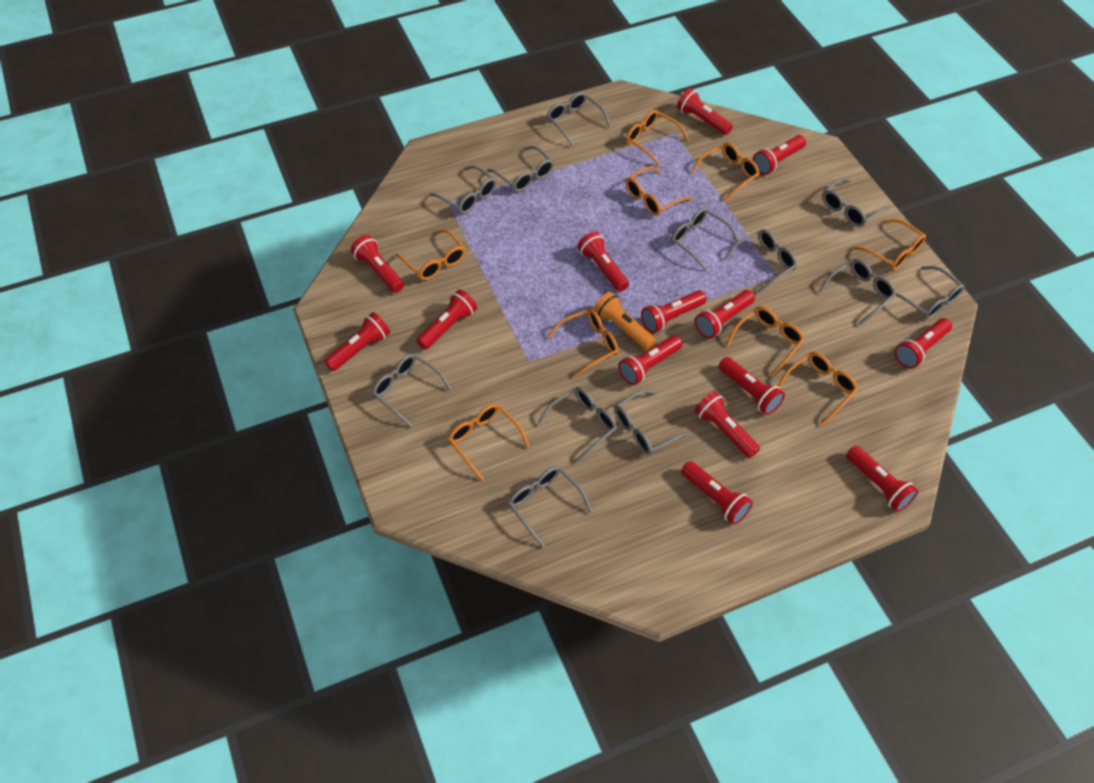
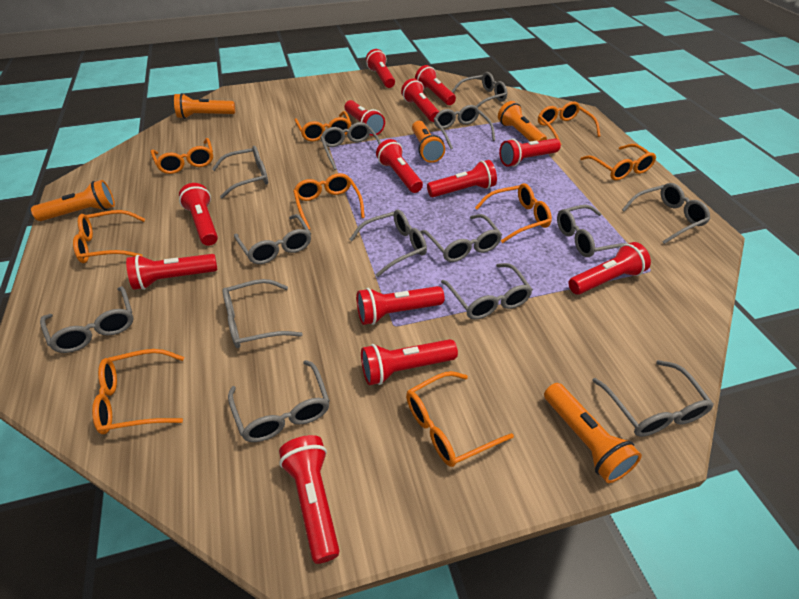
grey glasses: 12 -> 14
orange flashlight: 1 -> 5
red flashlight: 14 -> 13

